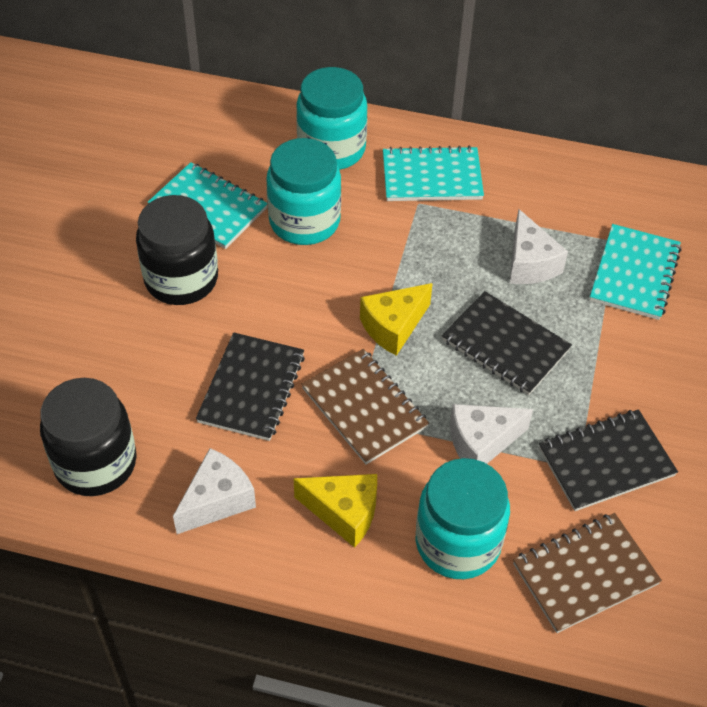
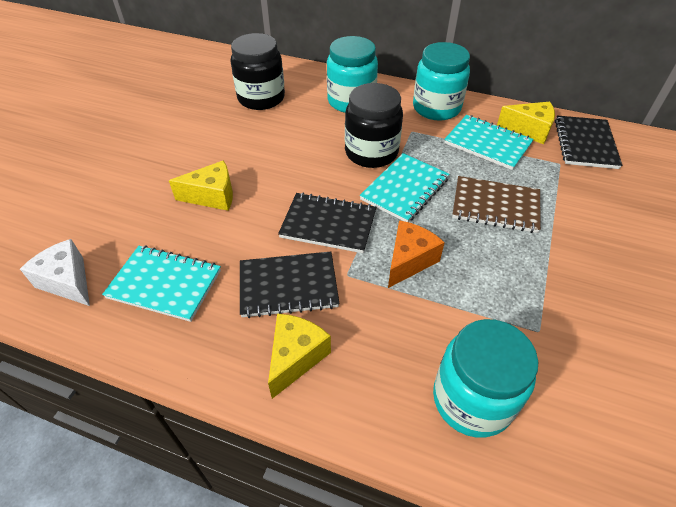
brown notebook: 2 -> 1
orange cheese: 0 -> 1
white cheese: 3 -> 1
yellow cheese: 2 -> 3

